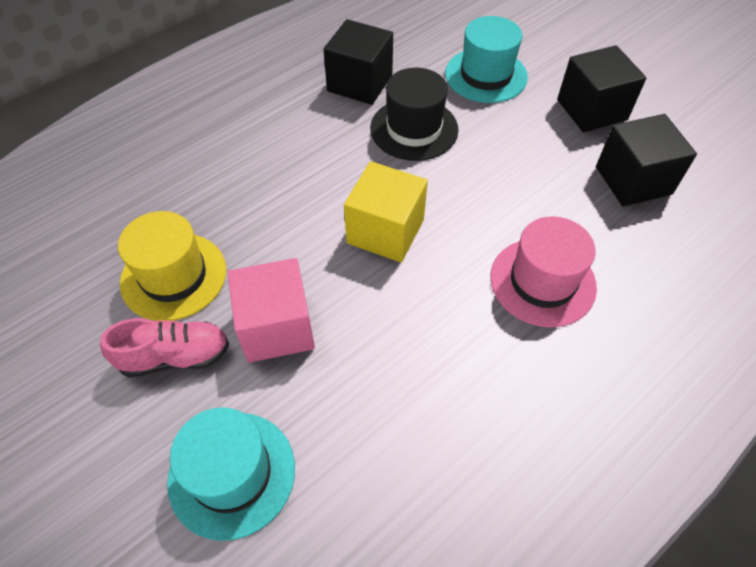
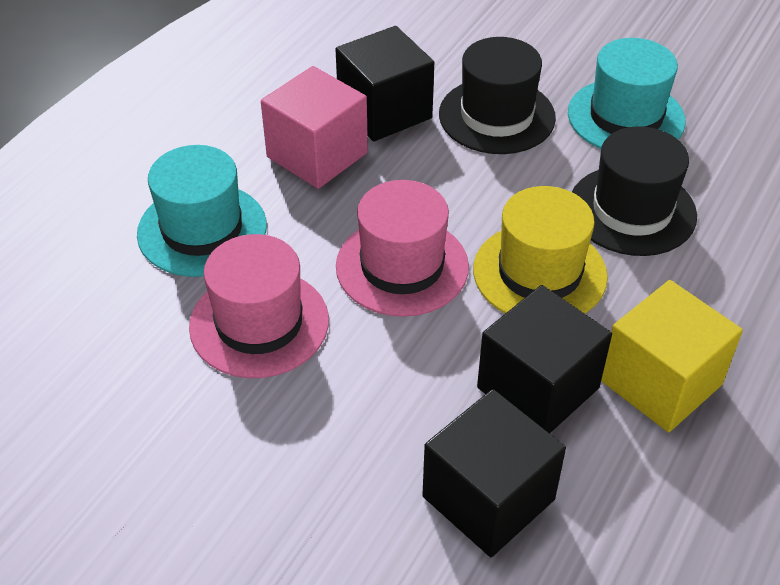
black hat: 1 -> 2
pink hat: 1 -> 2
pink shoe: 1 -> 0

